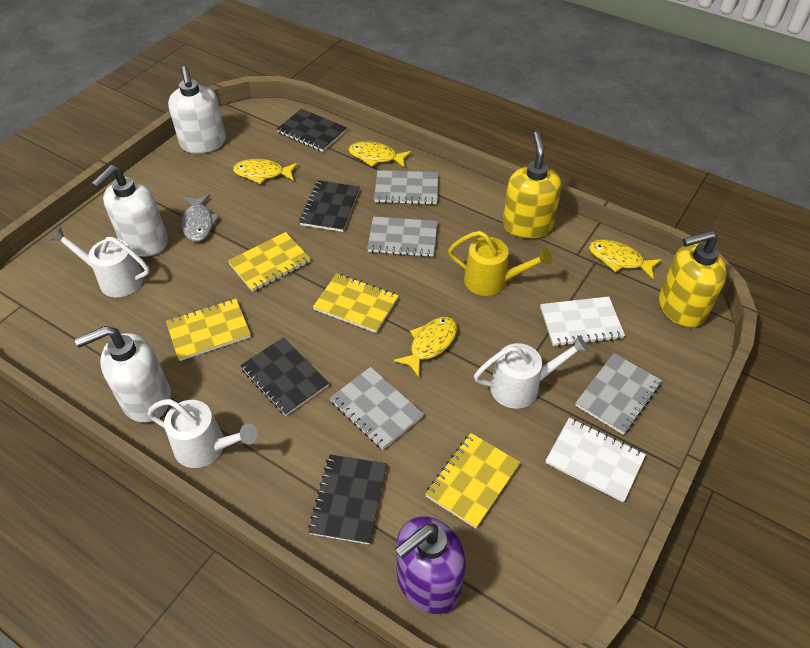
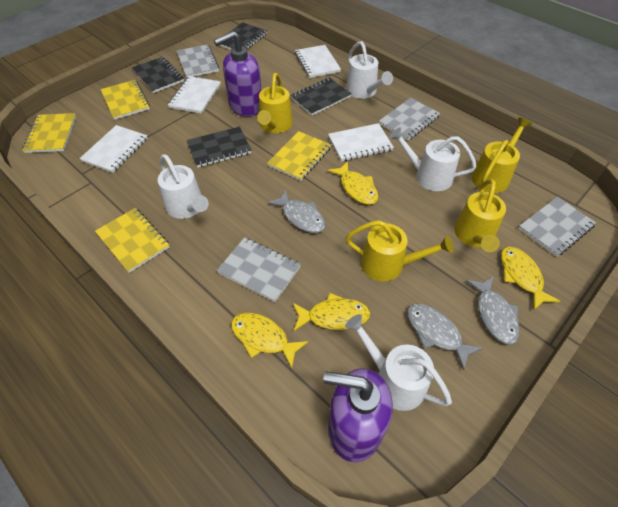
grey fish: 1 -> 3
purple soap dispenser: 1 -> 2
white notebook: 2 -> 4
white soap dispenser: 3 -> 0
white watering can: 3 -> 4
yellow soap dispenser: 2 -> 0
yellow watering can: 1 -> 4

